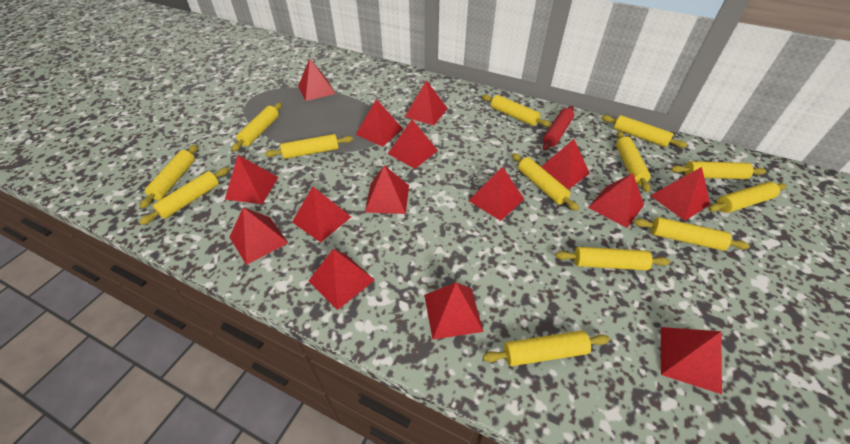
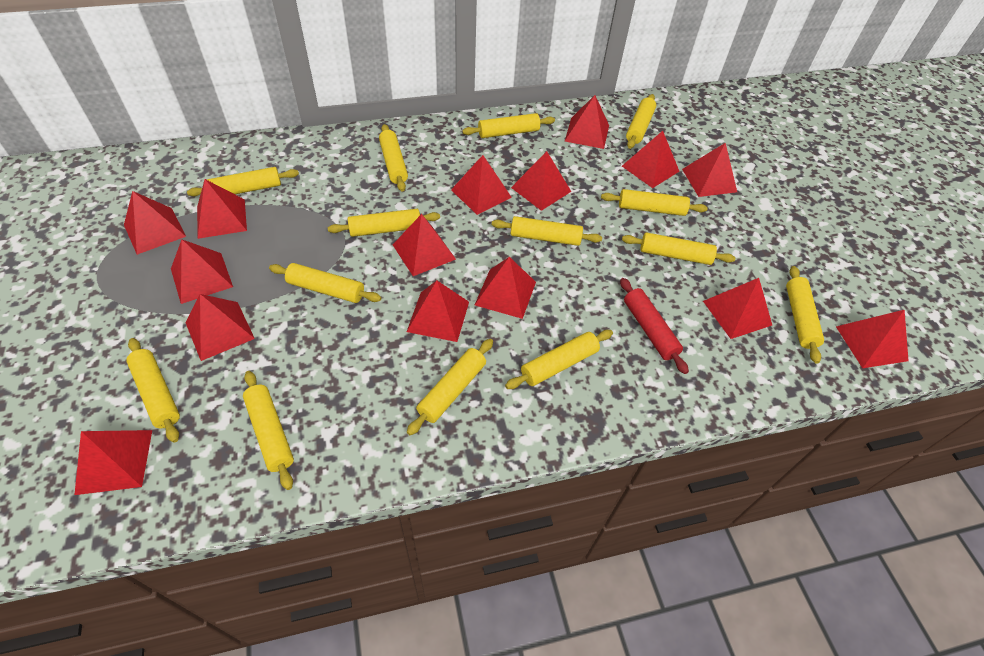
yellow rolling pin: 13 -> 14

